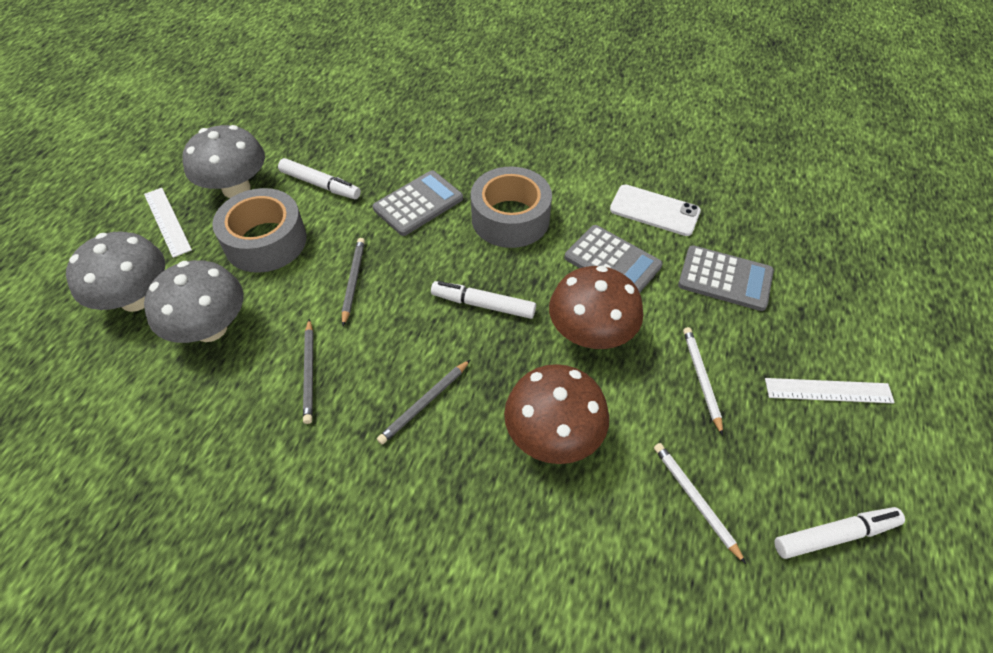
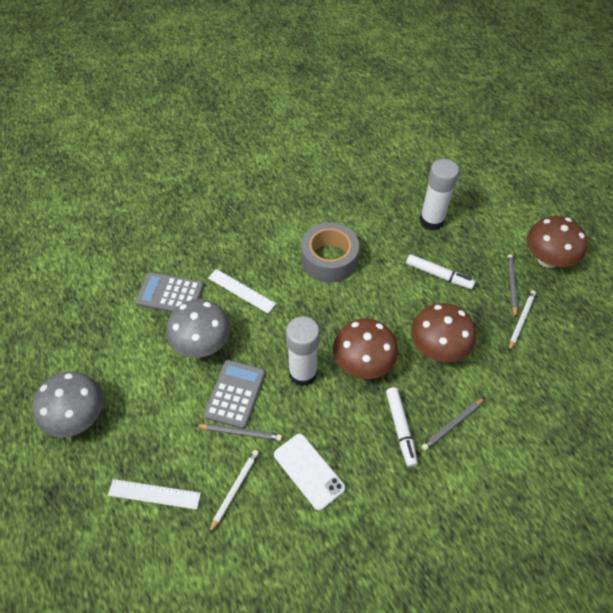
brown mushroom: 2 -> 3
grey calculator: 3 -> 2
grey mushroom: 3 -> 2
grey tape: 2 -> 1
white glue stick: 0 -> 2
white marker: 3 -> 2

